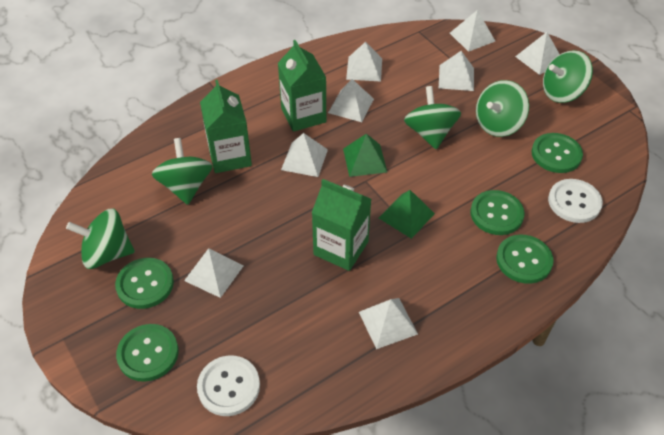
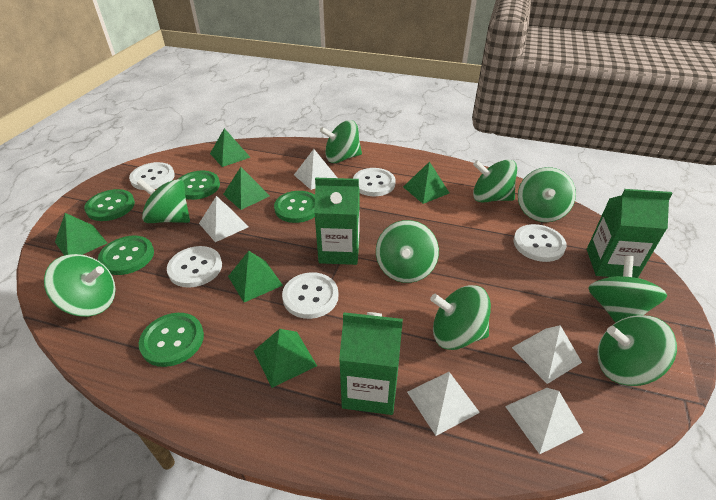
green pyramid: 2 -> 6
green spinning top: 5 -> 9
white button: 2 -> 5
white pyramid: 8 -> 5

